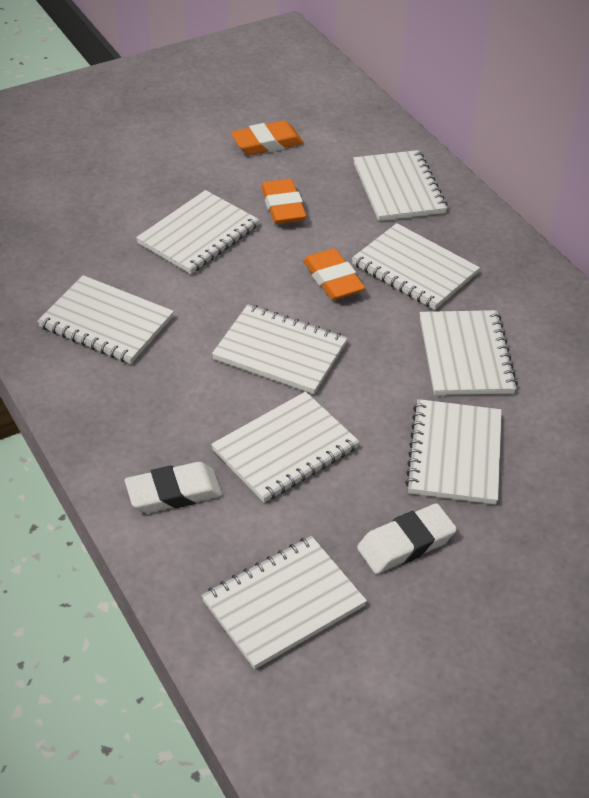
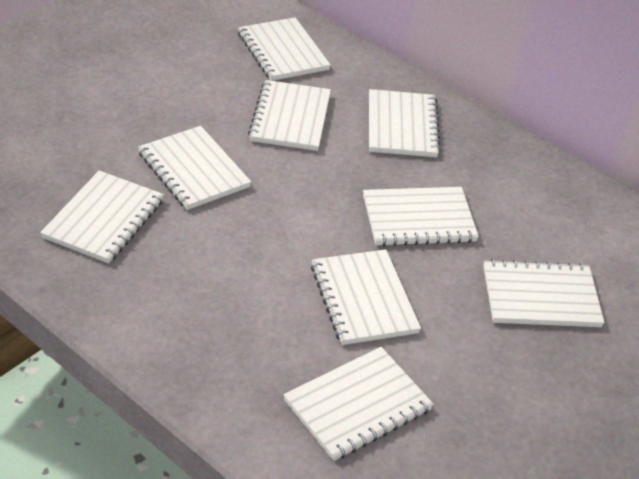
orange eraser: 3 -> 0
white eraser: 2 -> 0

